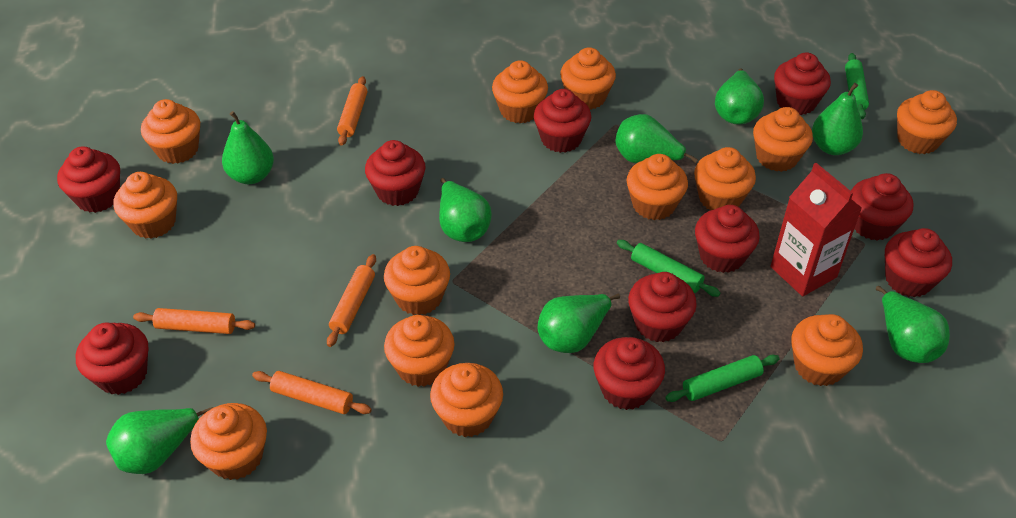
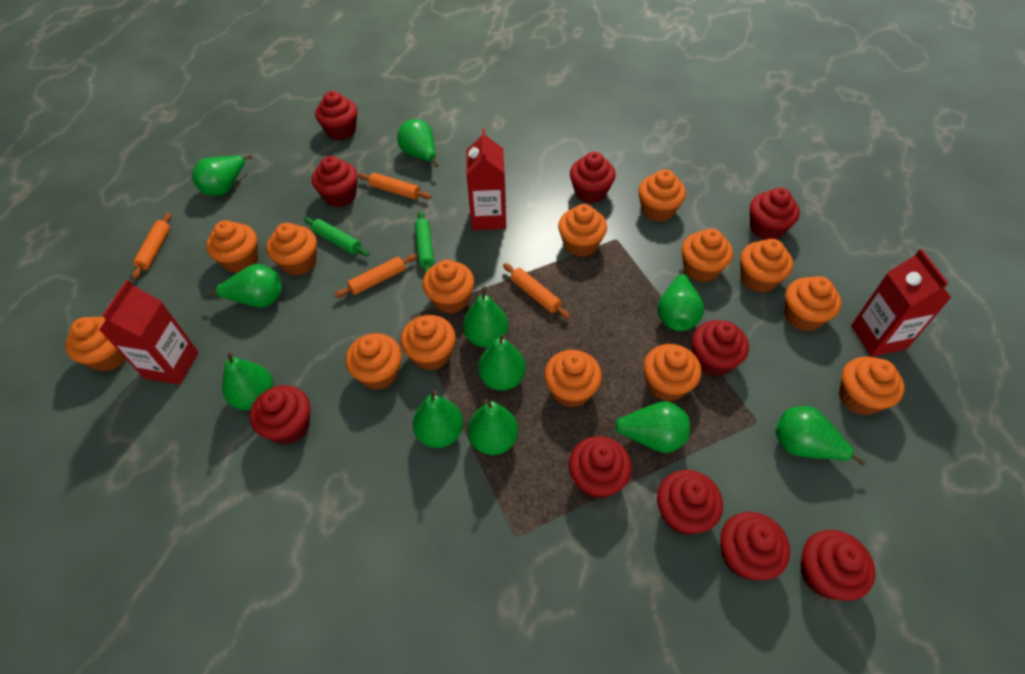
green pear: 8 -> 11
green rolling pin: 3 -> 2
orange cupcake: 13 -> 14
red carton: 1 -> 3

